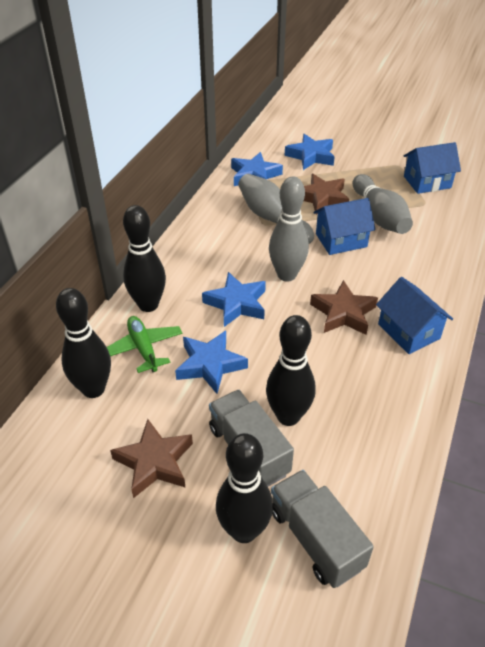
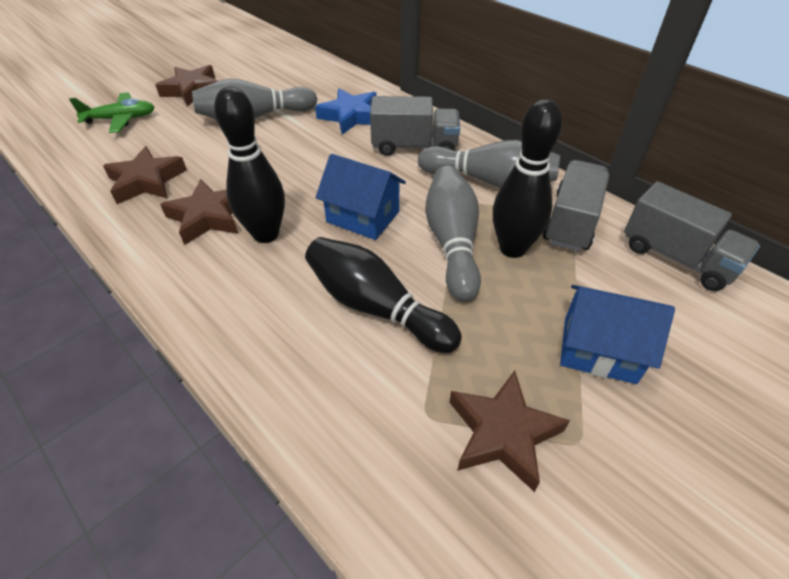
black bowling pin: 4 -> 3
blue house: 3 -> 2
blue star: 4 -> 1
brown star: 3 -> 4
grey truck: 2 -> 3

